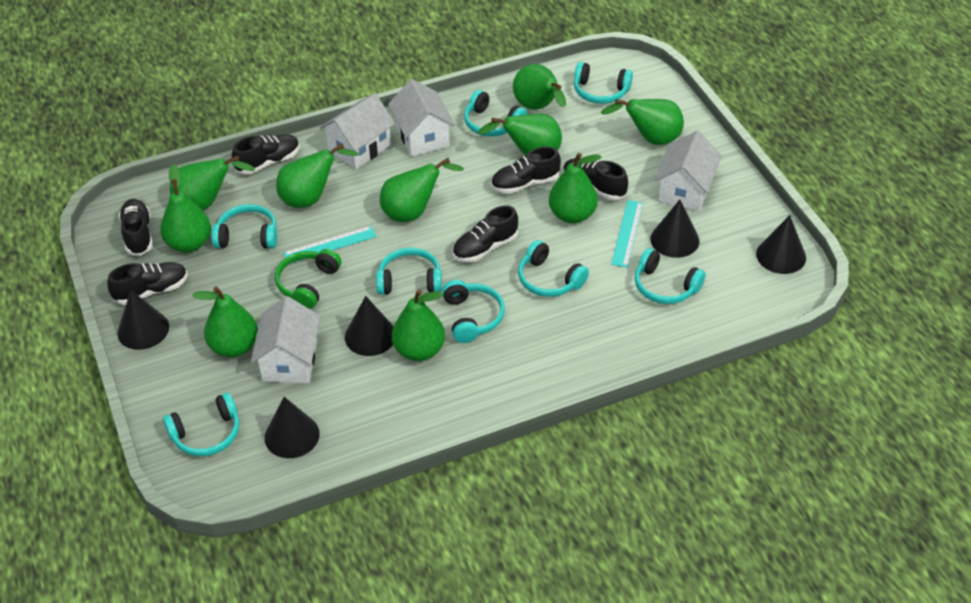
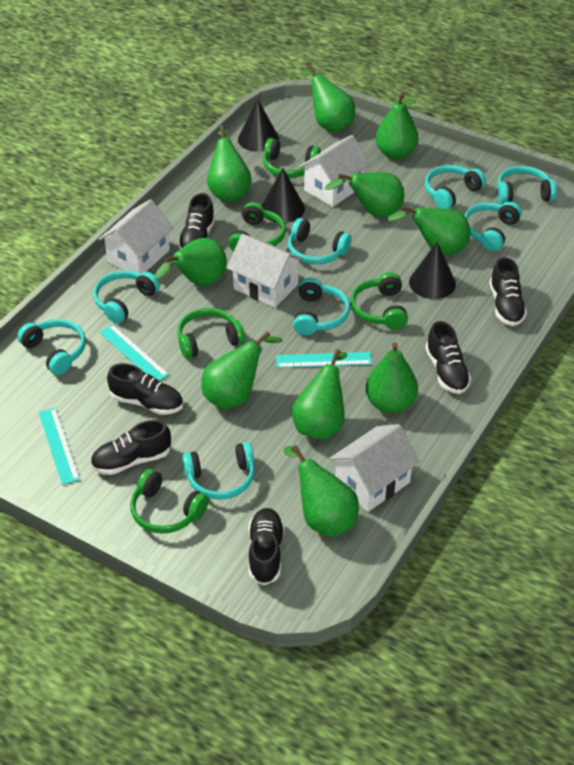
black cone: 5 -> 3
green headphones: 1 -> 5
turquoise ruler: 2 -> 3

